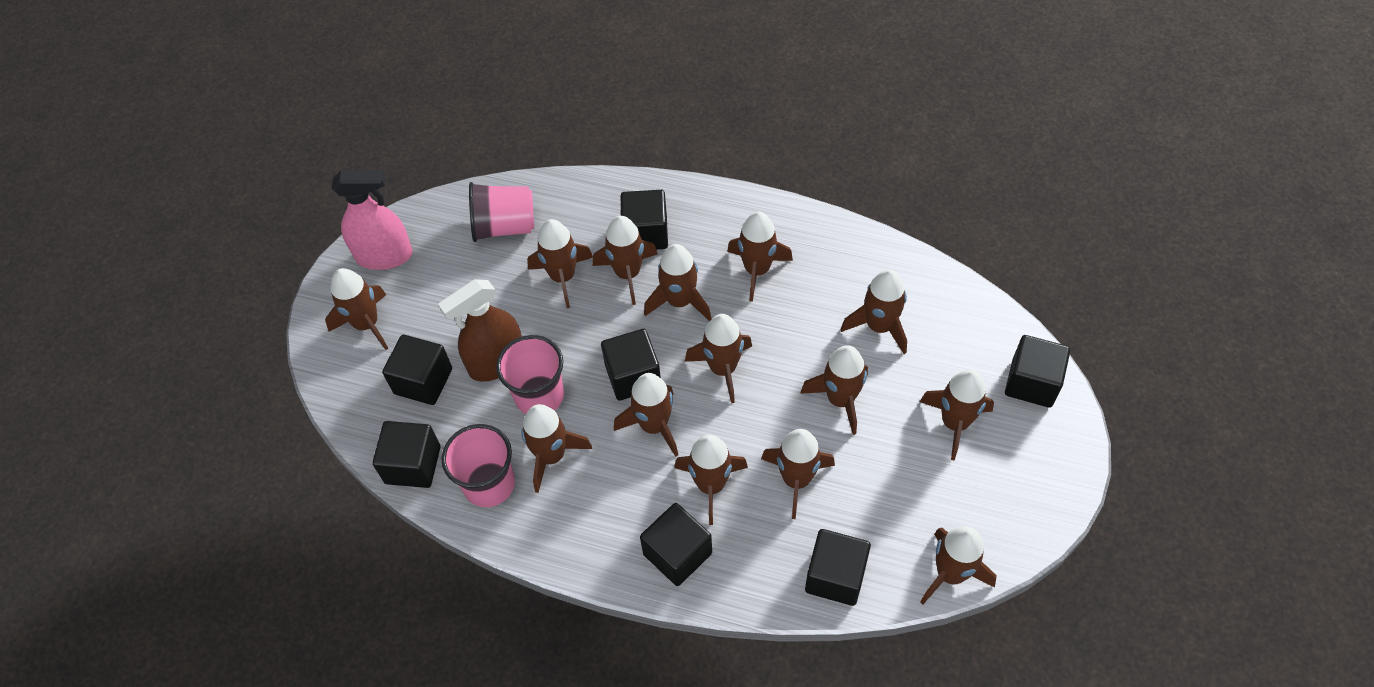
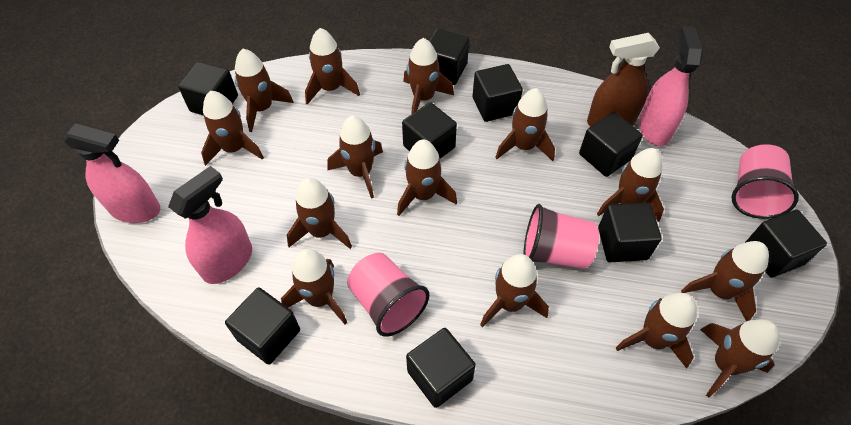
black cube: 7 -> 9
pink spray bottle: 1 -> 3

